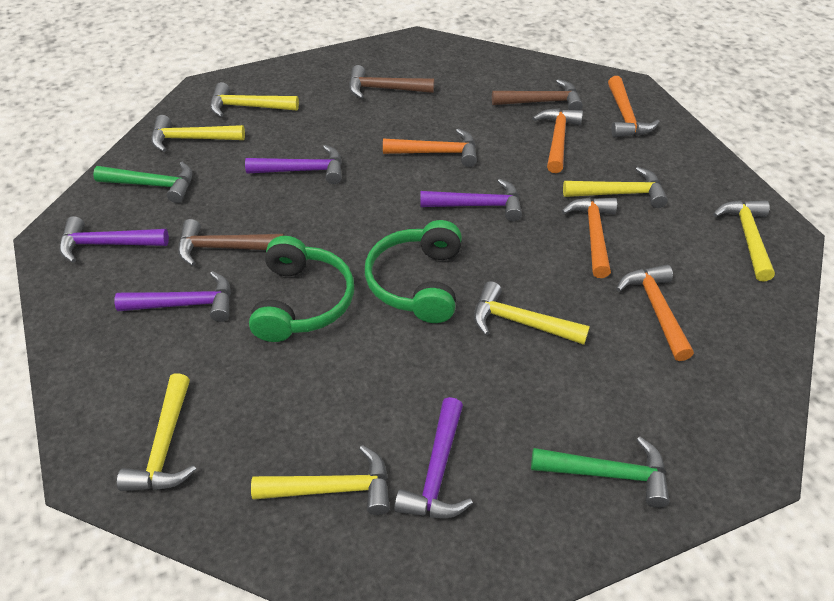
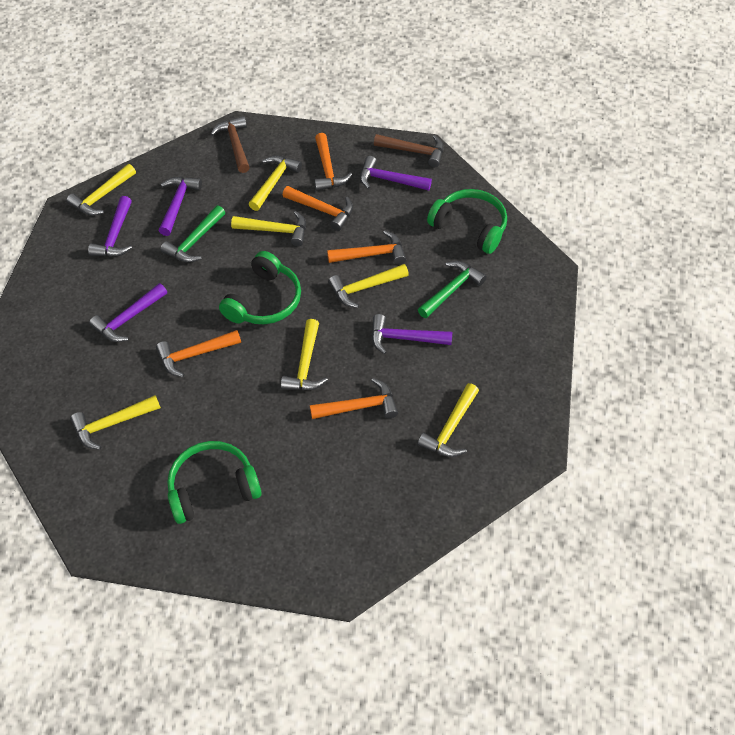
brown hammer: 3 -> 2
green headphones: 2 -> 3

